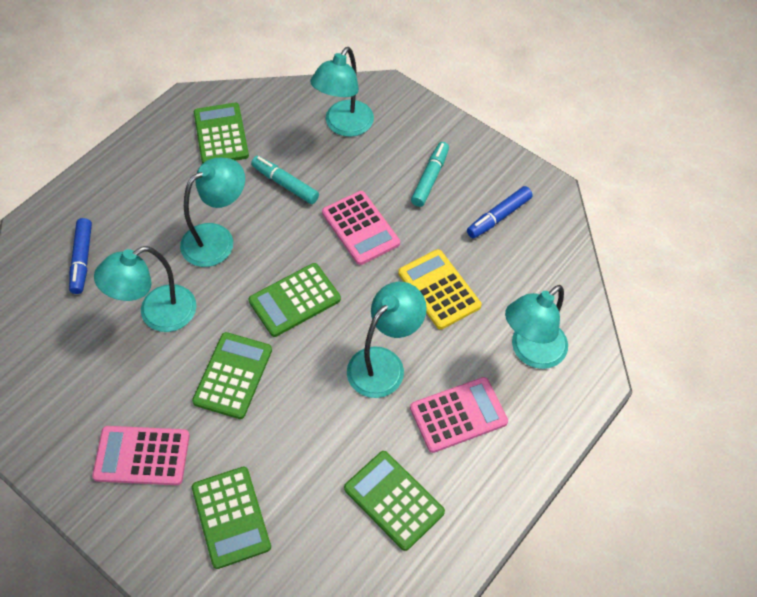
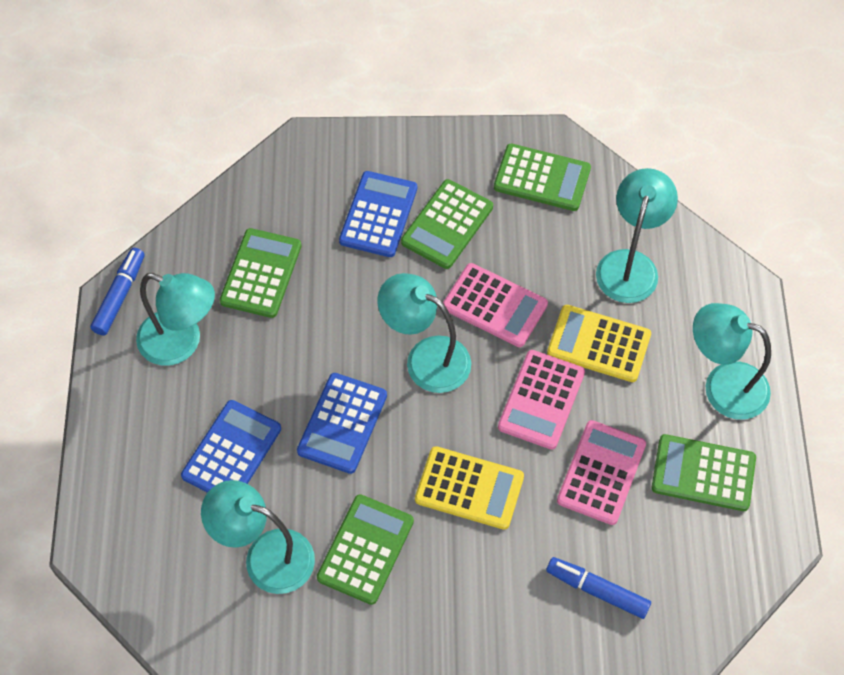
blue calculator: 0 -> 3
turquoise marker: 2 -> 0
yellow calculator: 1 -> 2

